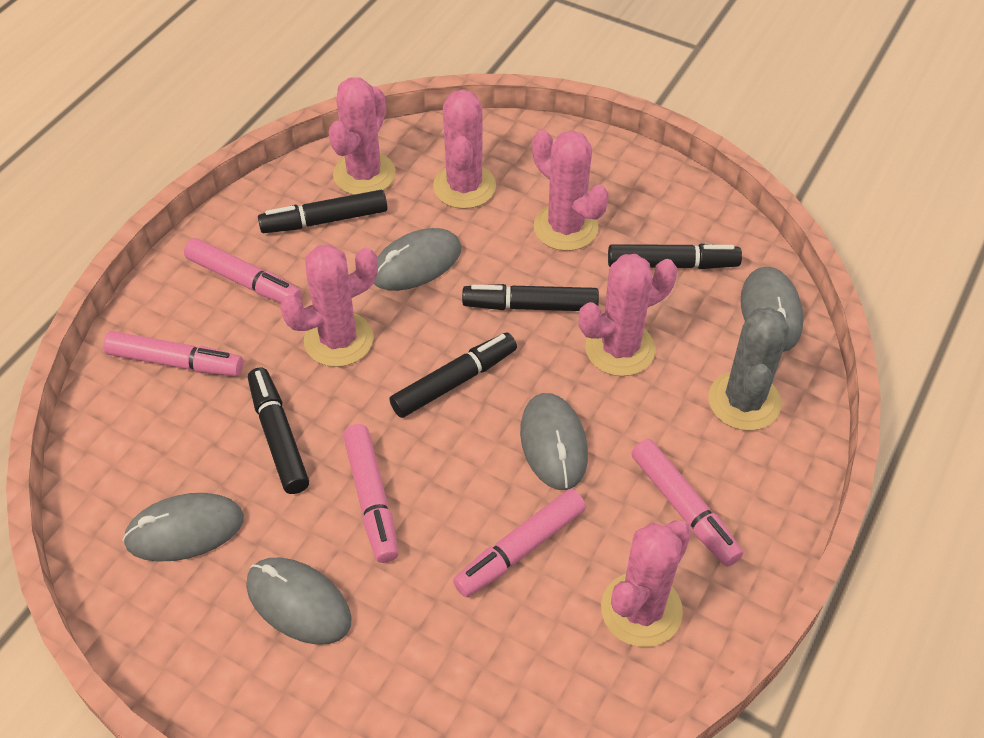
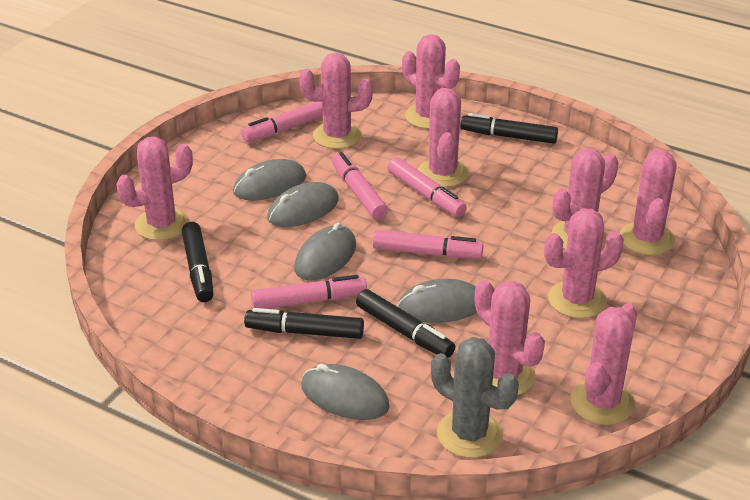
black marker: 5 -> 4
pink cactus: 6 -> 9

